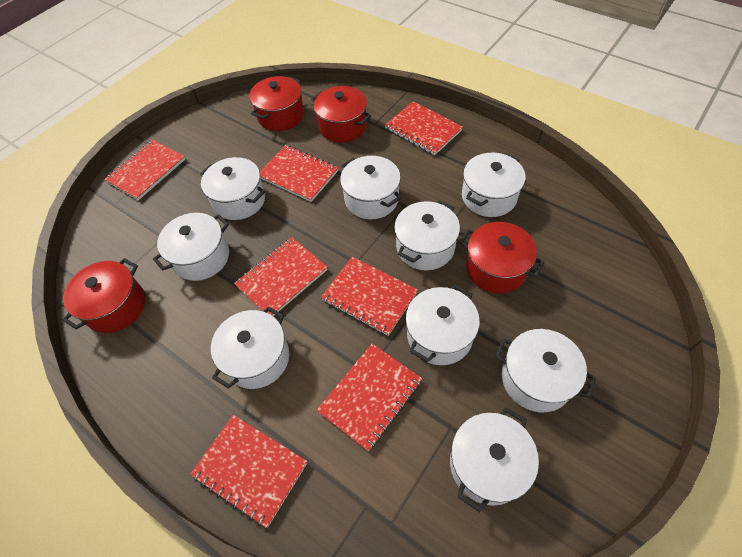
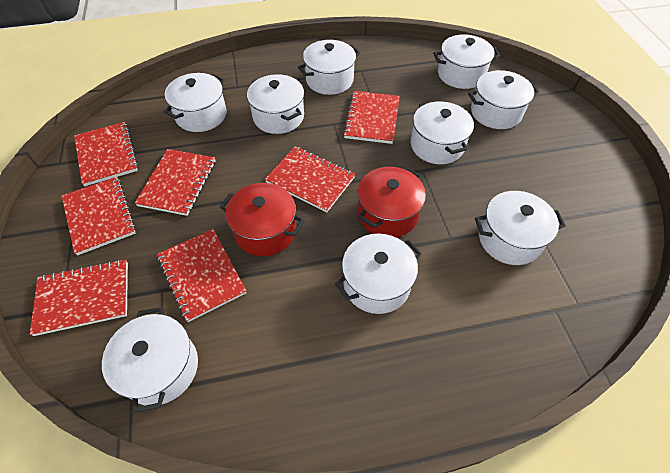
red pot: 4 -> 2

